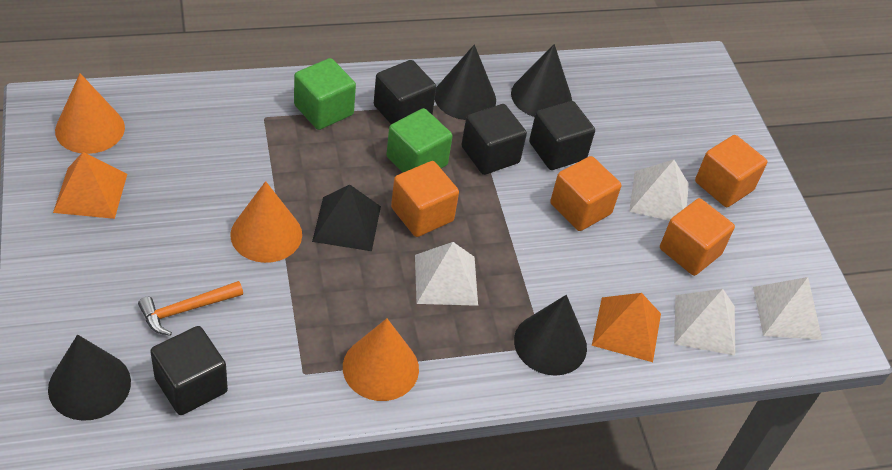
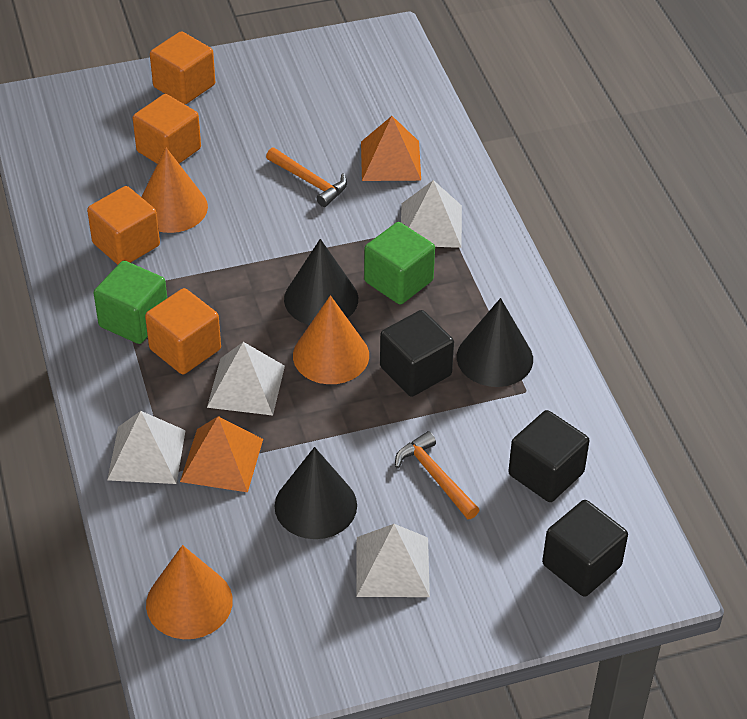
black cone: 4 -> 3
black cube: 4 -> 3
black pyramid: 1 -> 0
orange hammer: 1 -> 2

